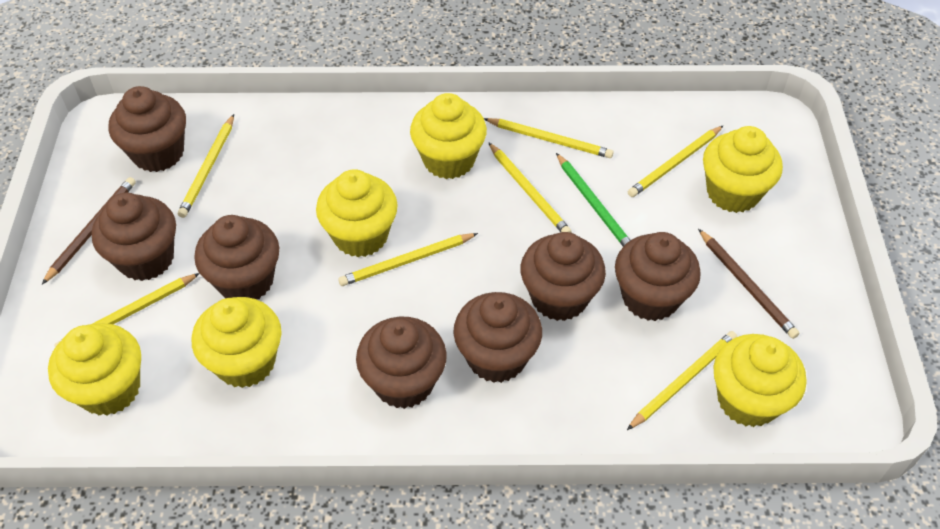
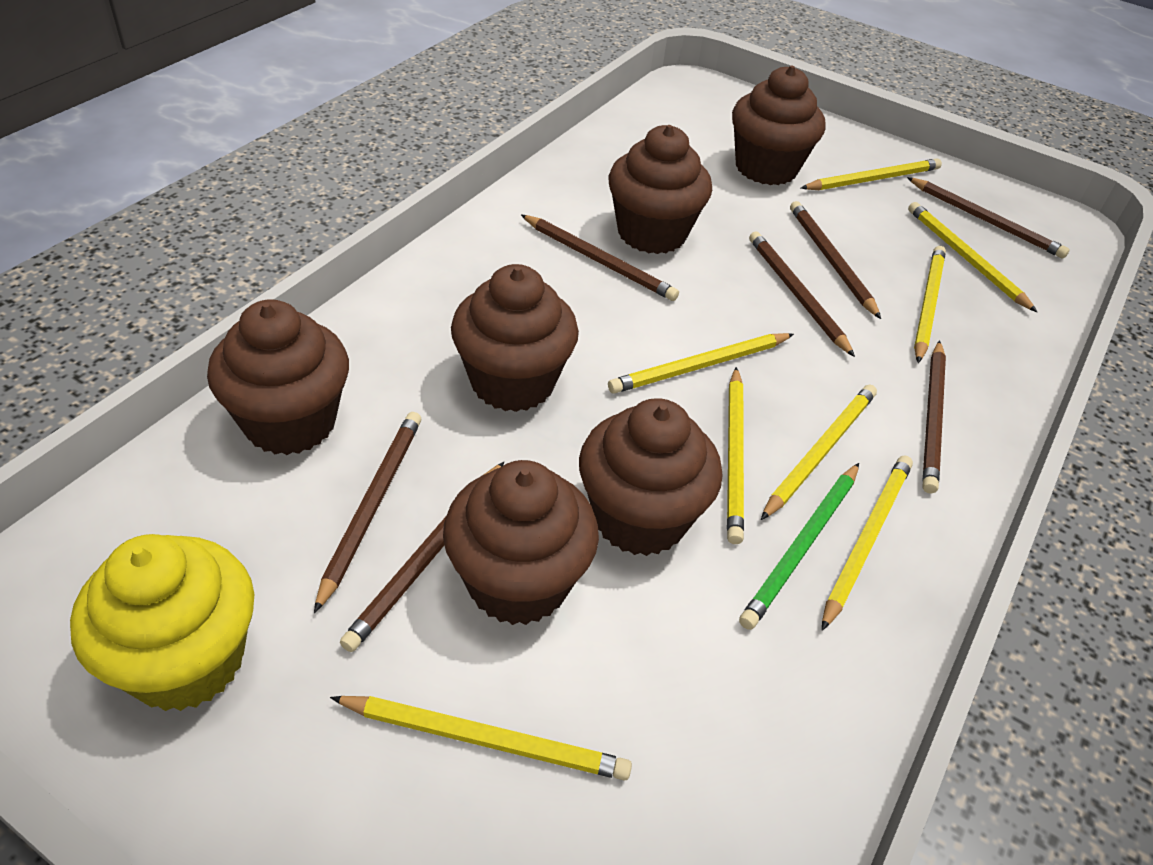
brown cupcake: 7 -> 6
brown pencil: 2 -> 7
yellow cupcake: 6 -> 1
yellow pencil: 7 -> 8

